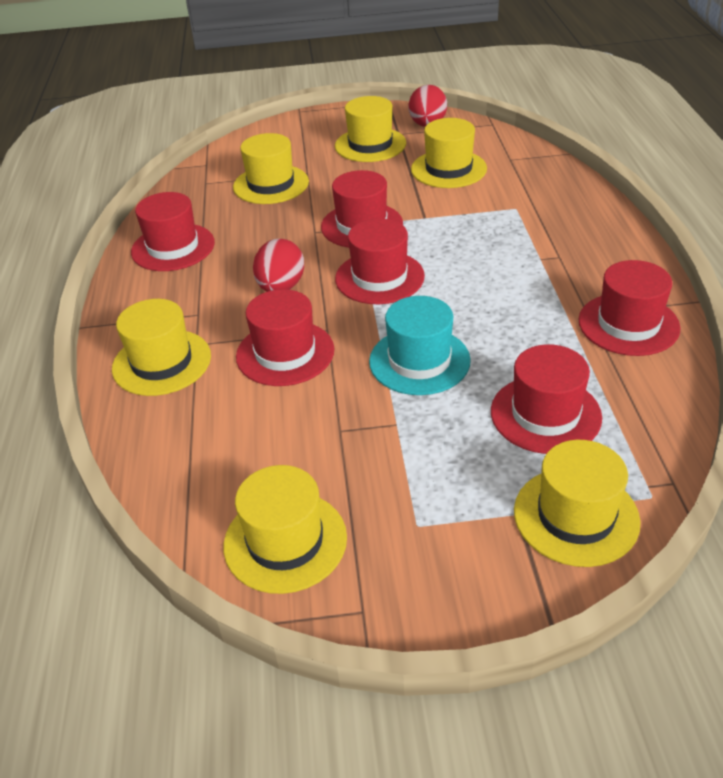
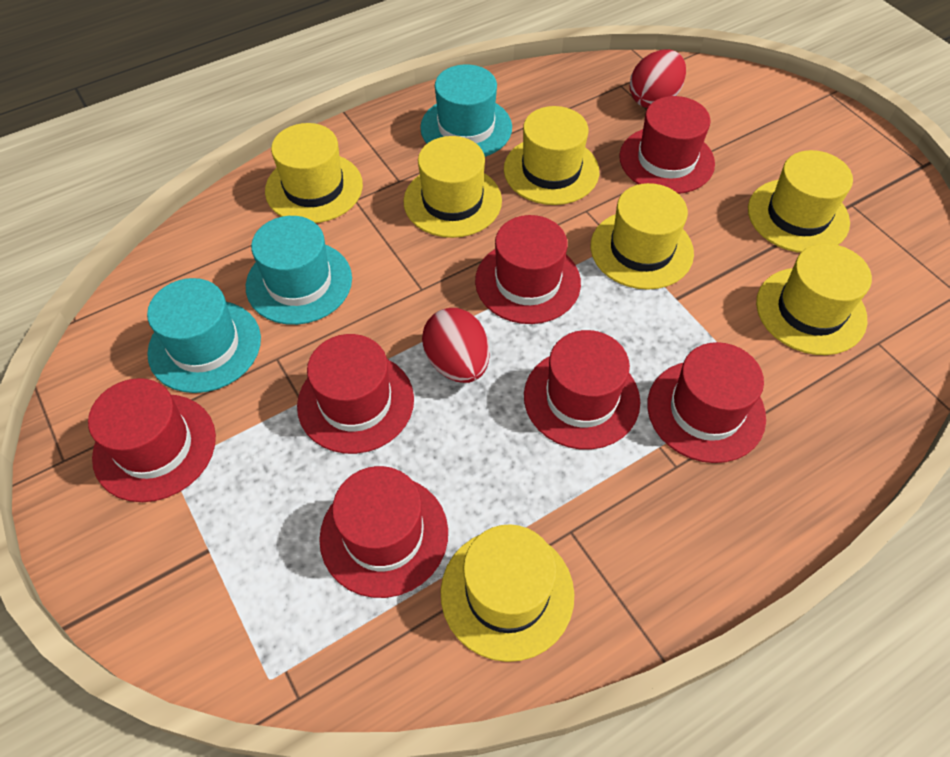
red hat: 6 -> 7
turquoise hat: 1 -> 3
yellow hat: 6 -> 7

